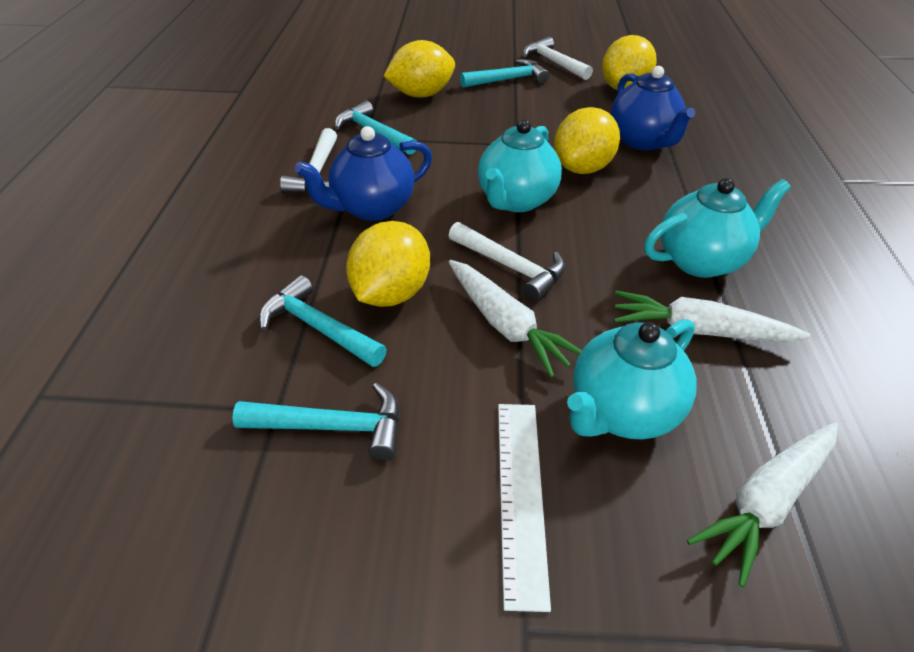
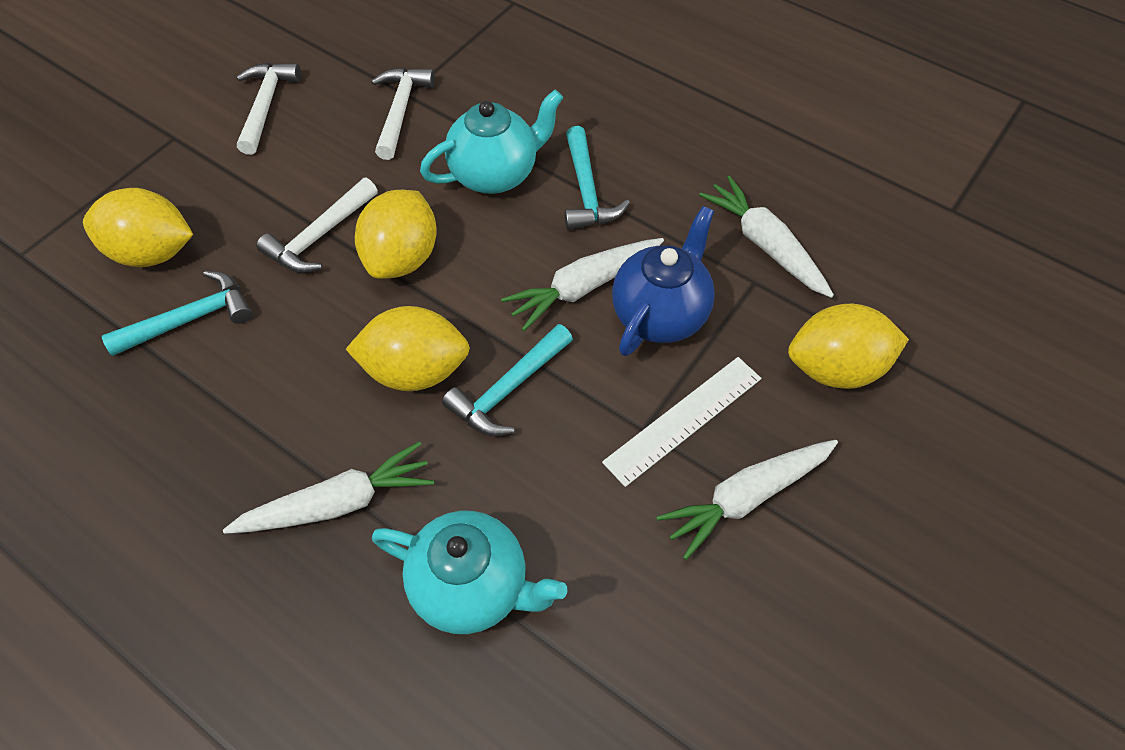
blue teapot: 2 -> 1
turquoise hammer: 4 -> 3
turquoise teapot: 3 -> 2
white carrot: 3 -> 4

